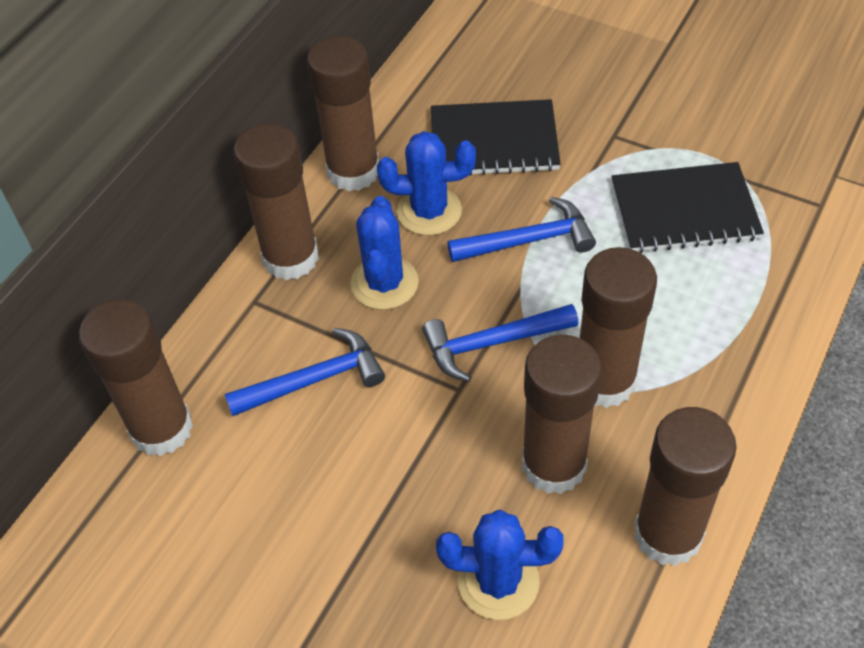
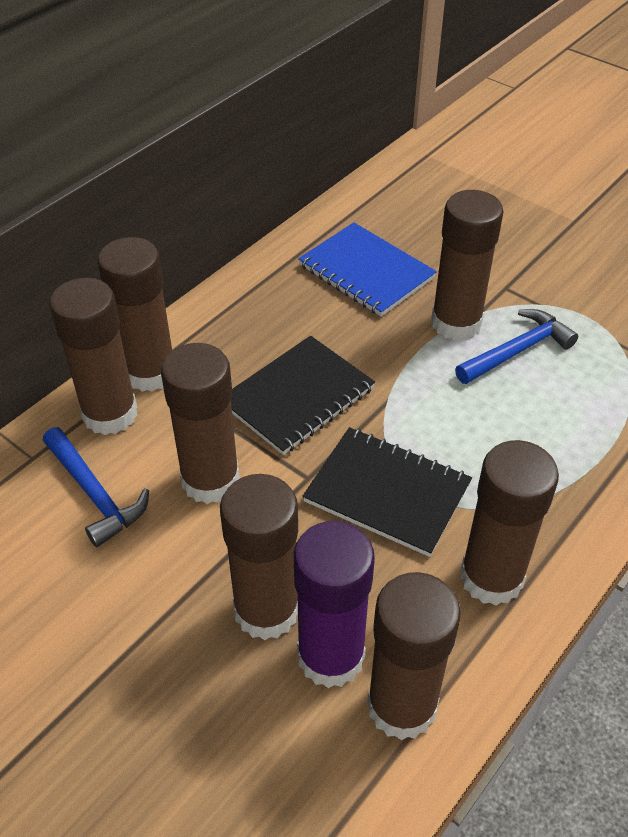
blue cactus: 3 -> 0
blue hammer: 3 -> 2
blue notebook: 0 -> 1
brown glue stick: 6 -> 7
purple glue stick: 0 -> 1

